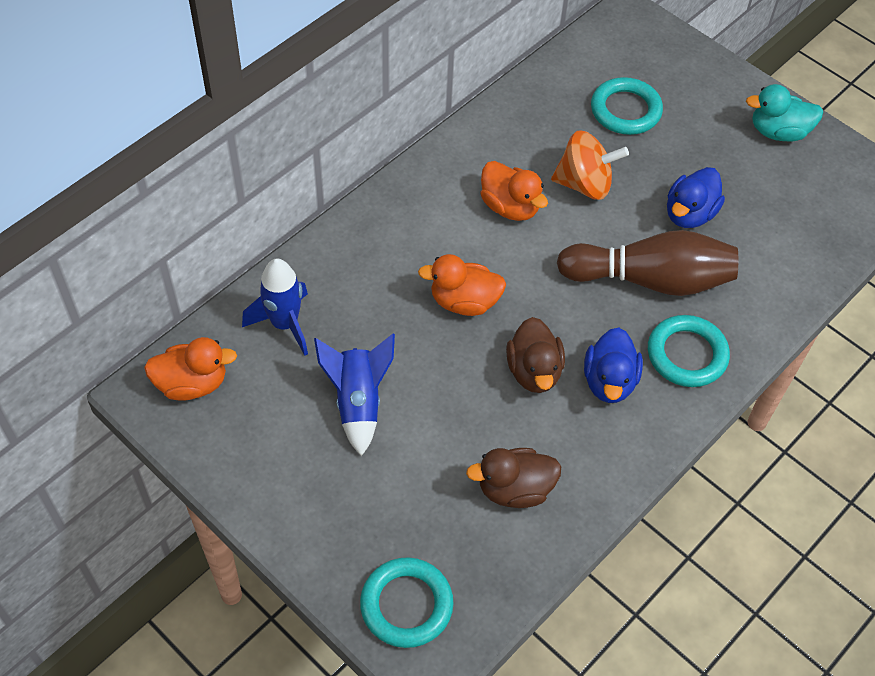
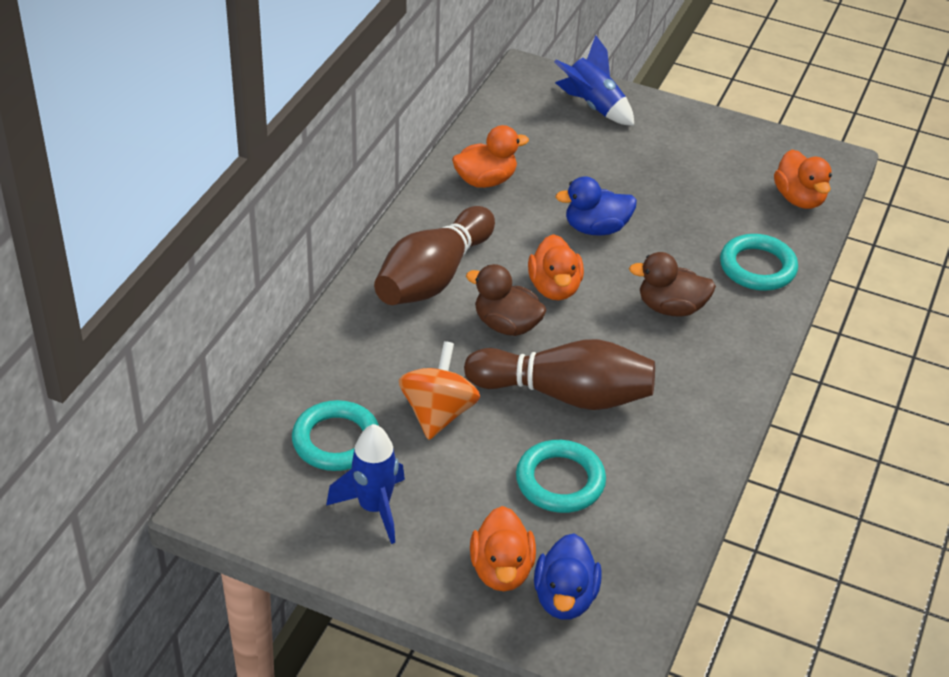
brown bowling pin: 1 -> 2
orange duck: 3 -> 4
turquoise duck: 1 -> 0

